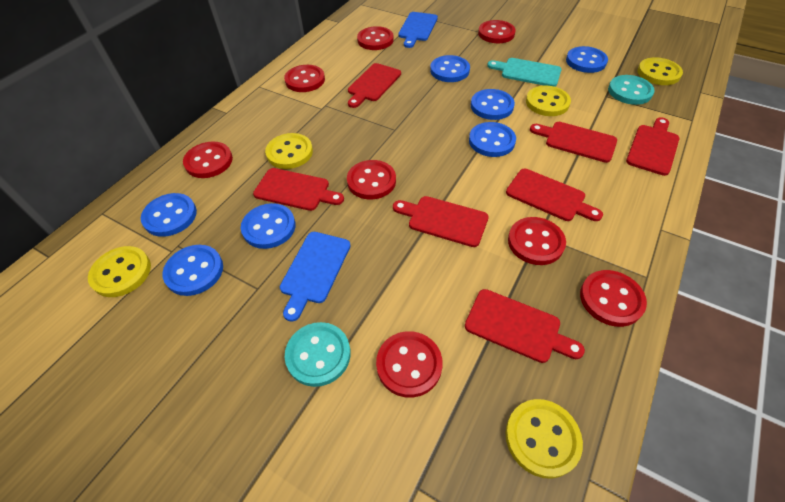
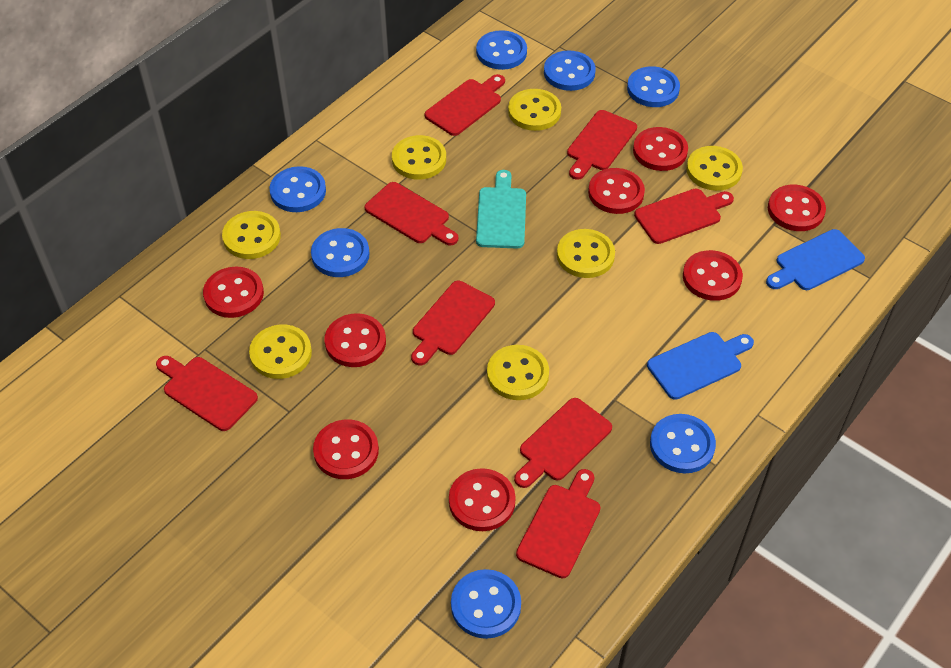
red cutting board: 7 -> 8
turquoise button: 2 -> 0
yellow button: 5 -> 7

